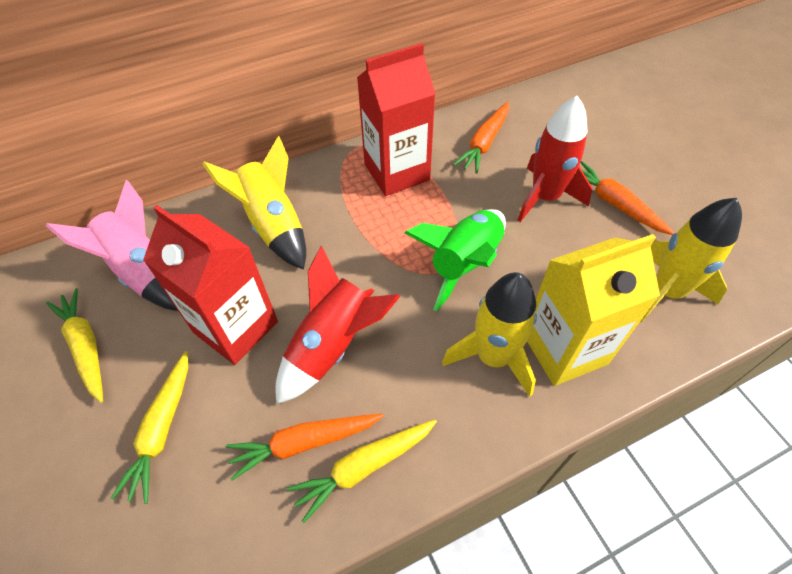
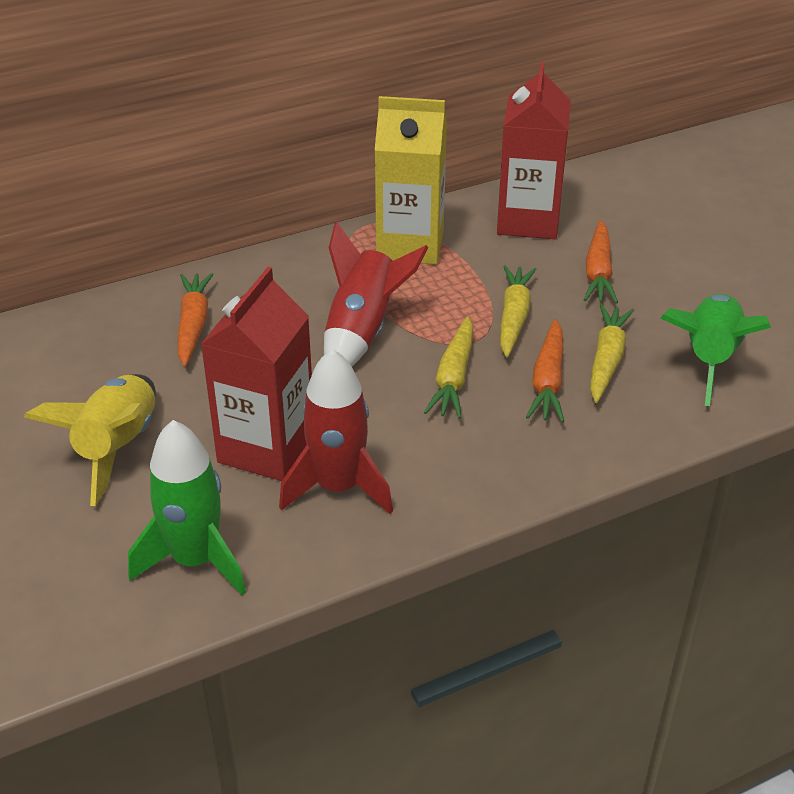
green rocket: 1 -> 2
pink rocket: 1 -> 0
yellow rocket: 3 -> 1

